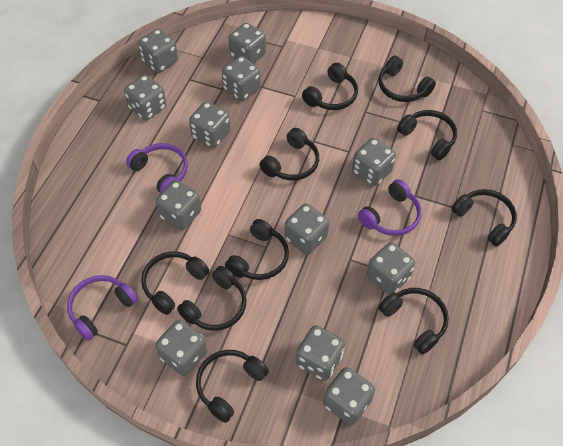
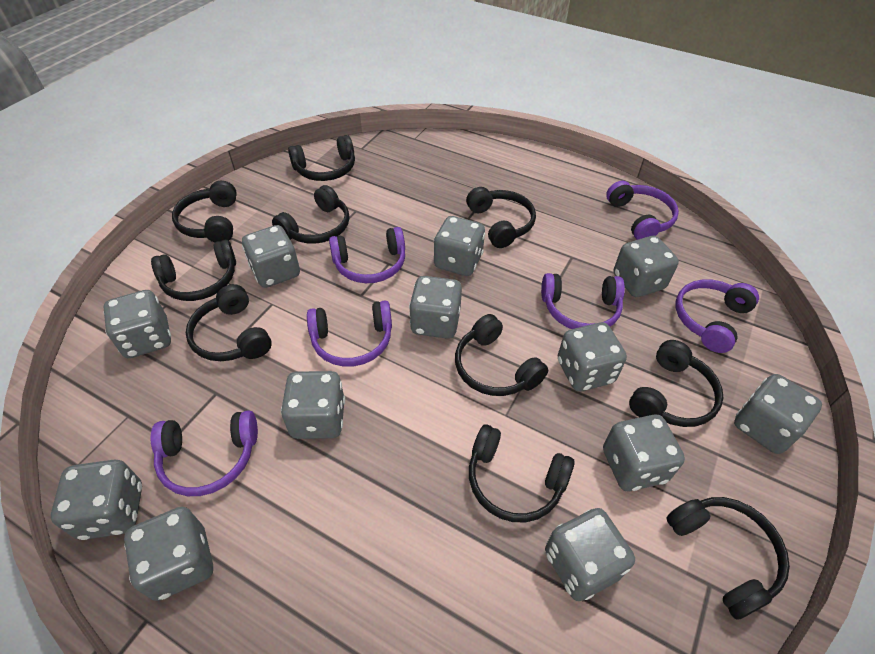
purple headphones: 3 -> 6

